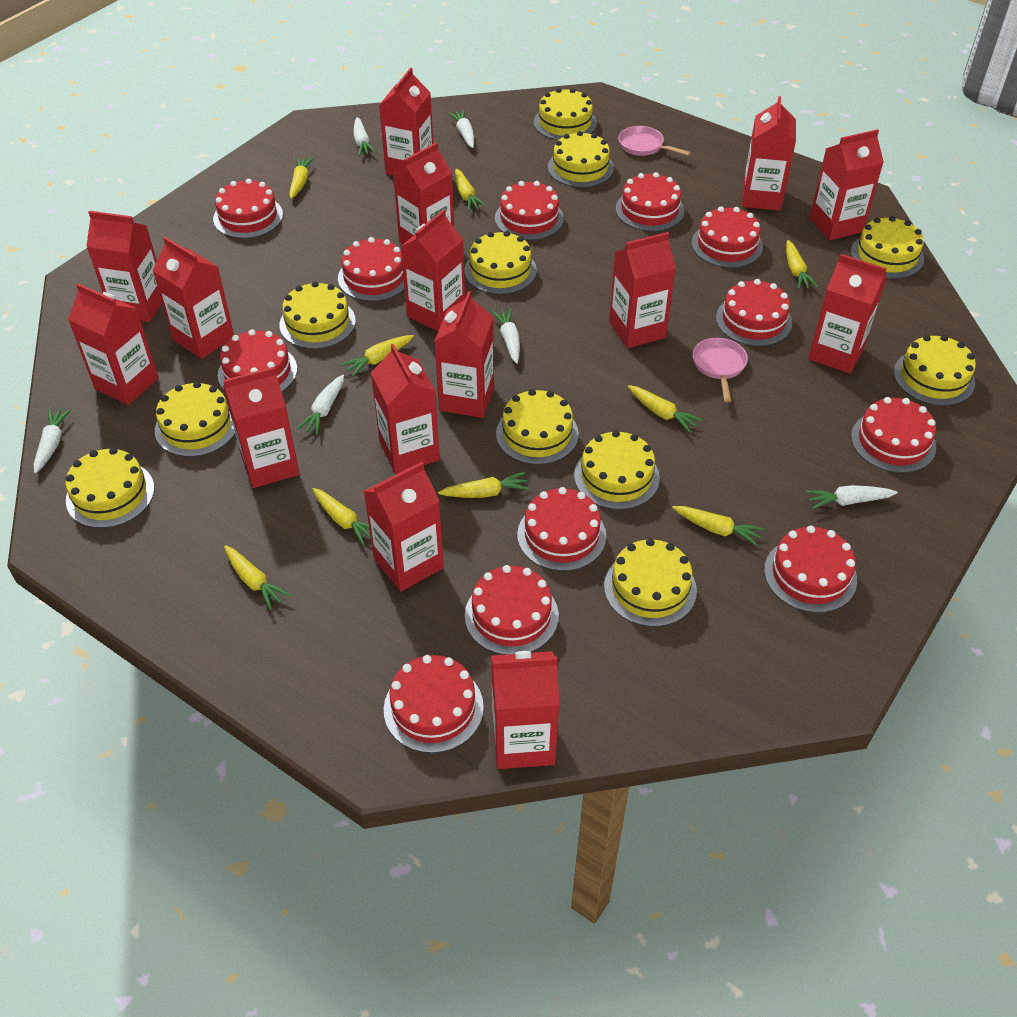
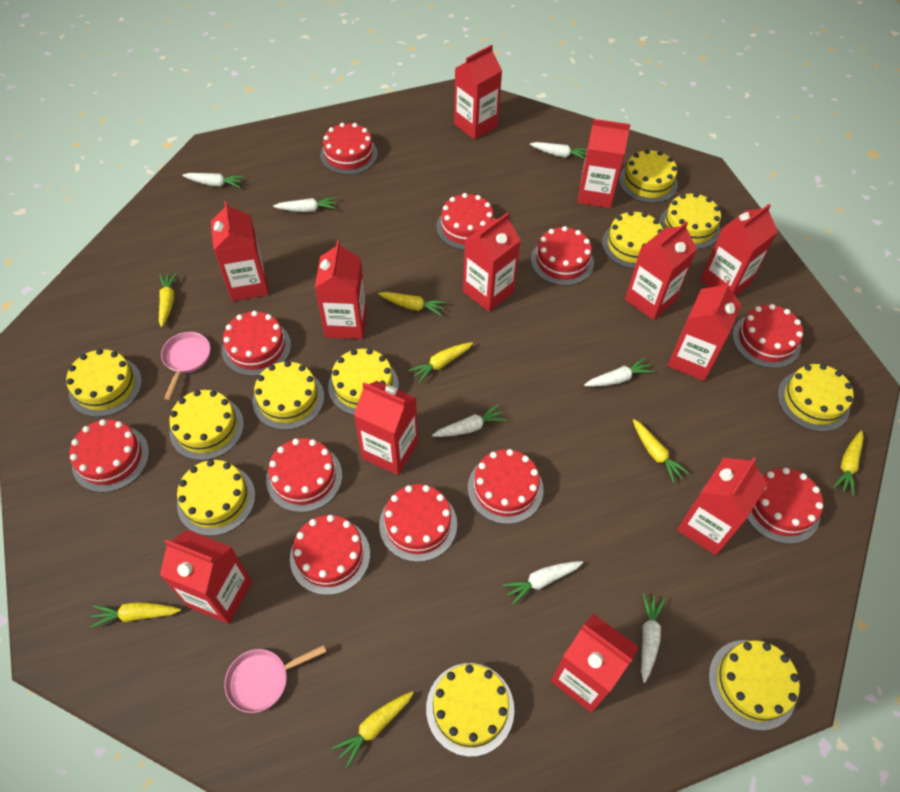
red cake: 12 -> 11
red carton: 15 -> 12
white carrot: 6 -> 7
yellow carrot: 9 -> 7

